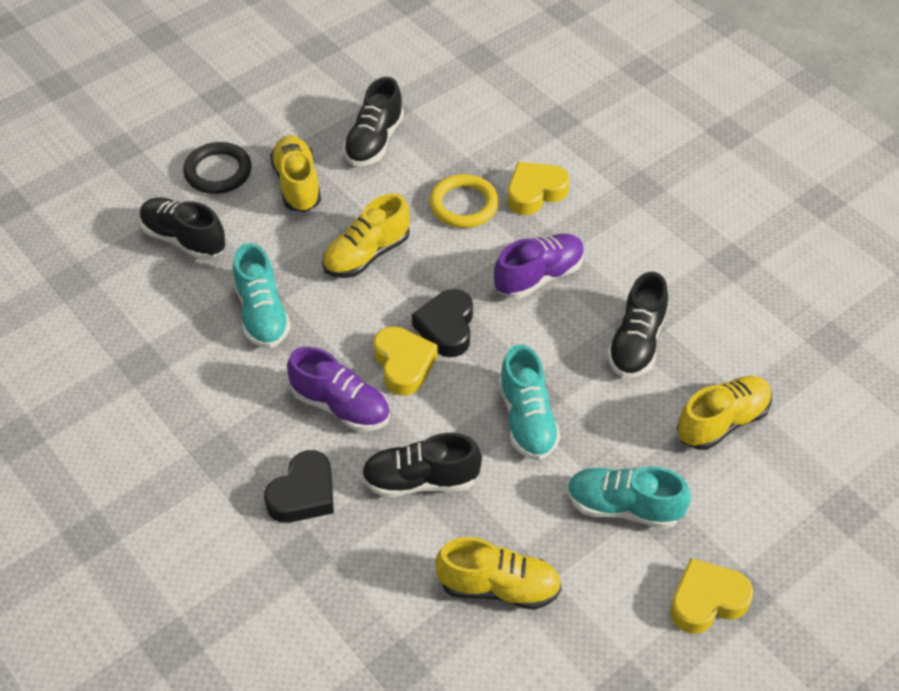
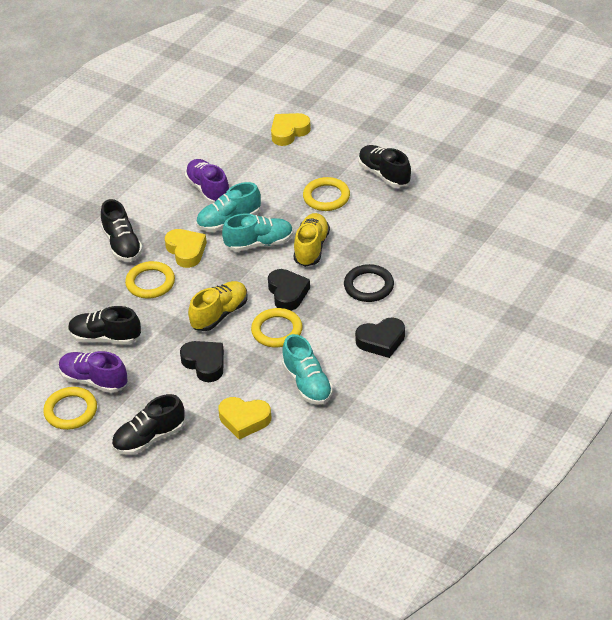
black heart: 2 -> 3
yellow ring: 1 -> 4
yellow shoe: 4 -> 2

